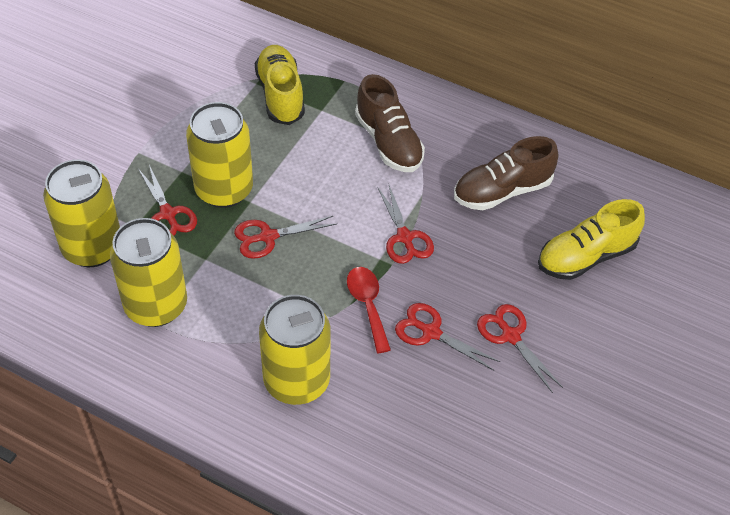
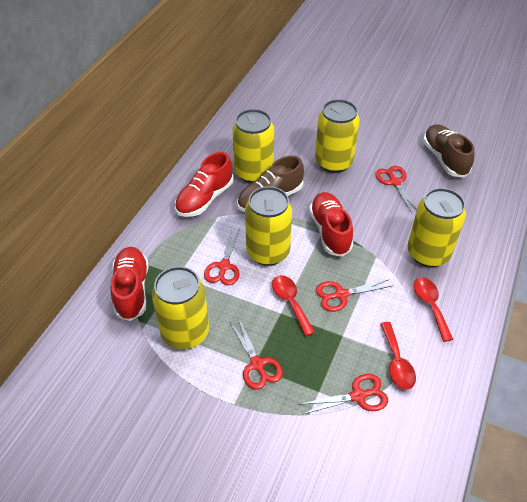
red shoe: 0 -> 3
red spoon: 1 -> 3
yellow can: 4 -> 5
yellow shoe: 2 -> 0

